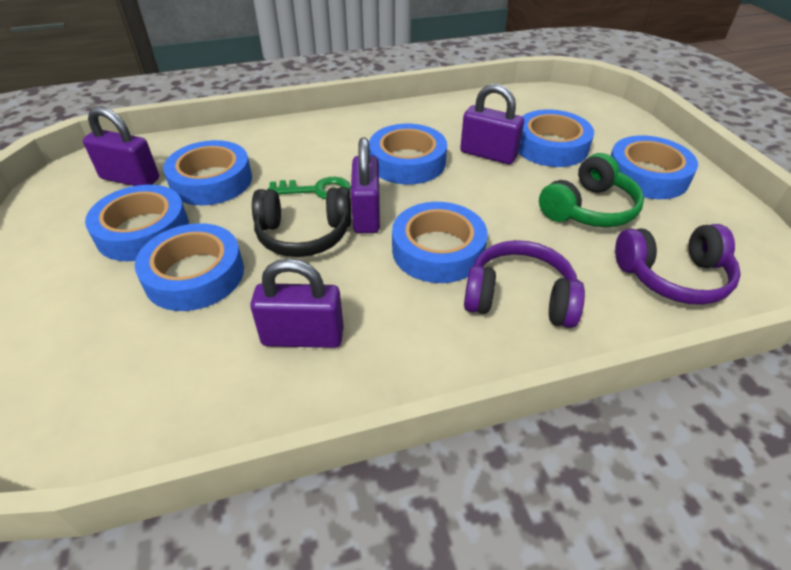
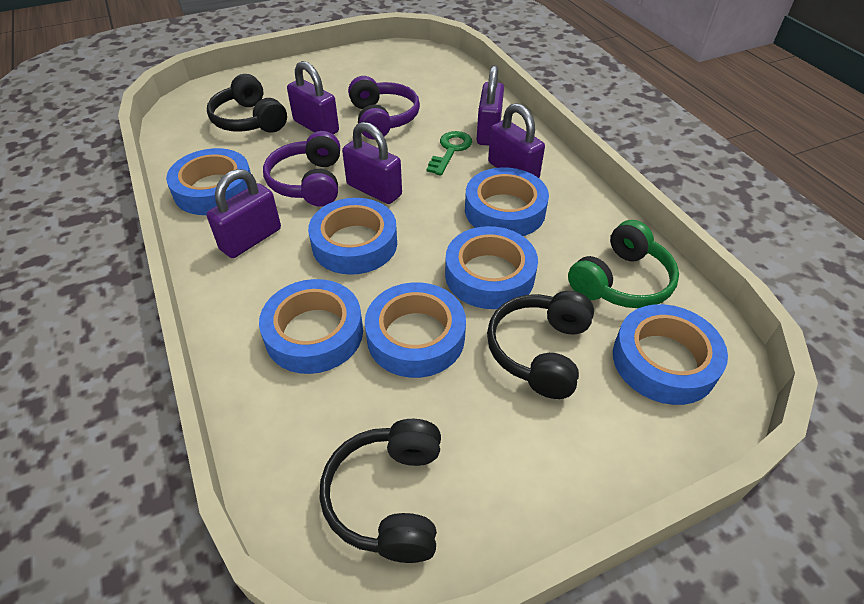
black headphones: 1 -> 3
purple padlock: 4 -> 5

